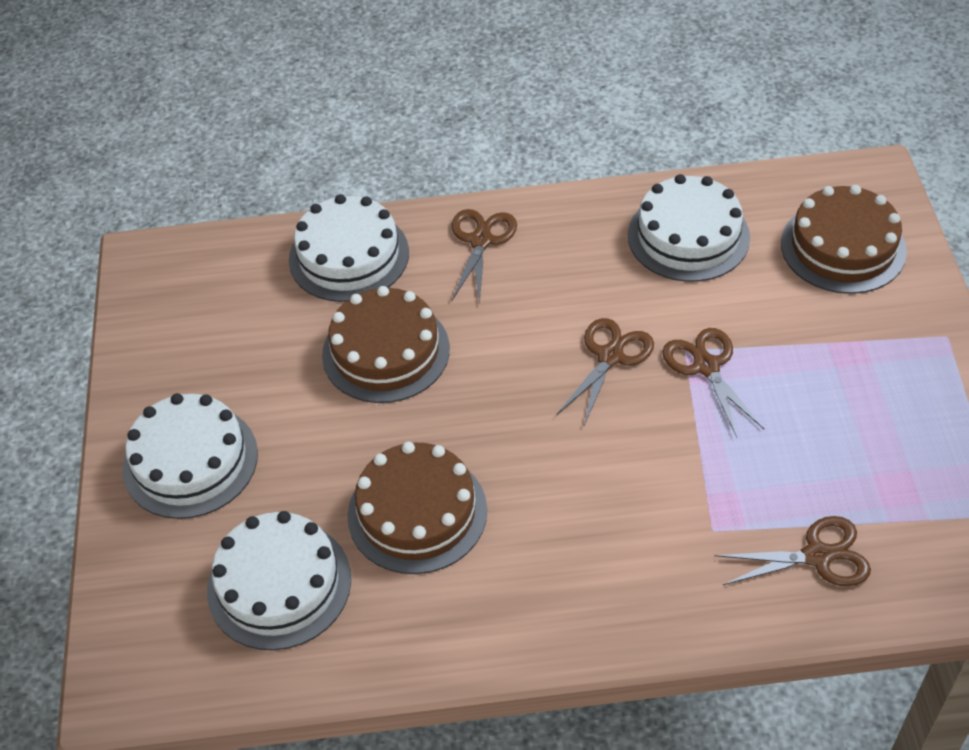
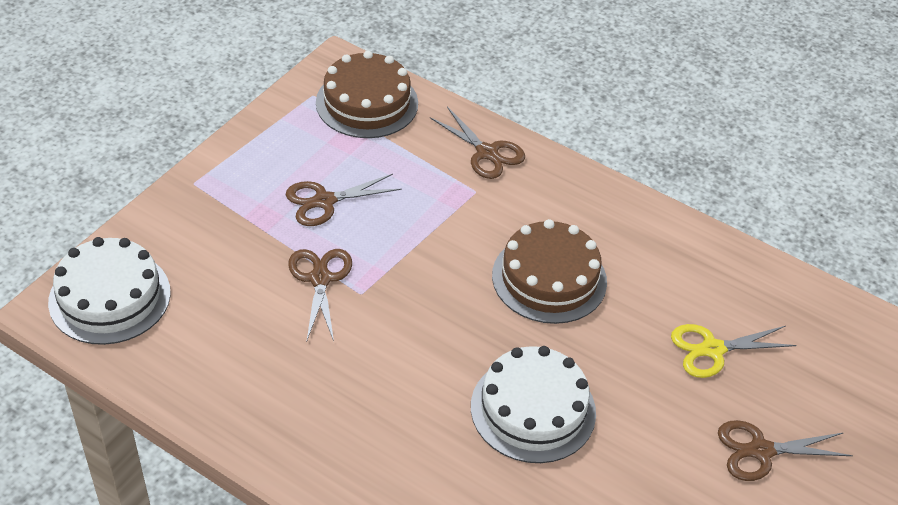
brown cake: 3 -> 2
white cake: 4 -> 2
yellow scissors: 0 -> 1

